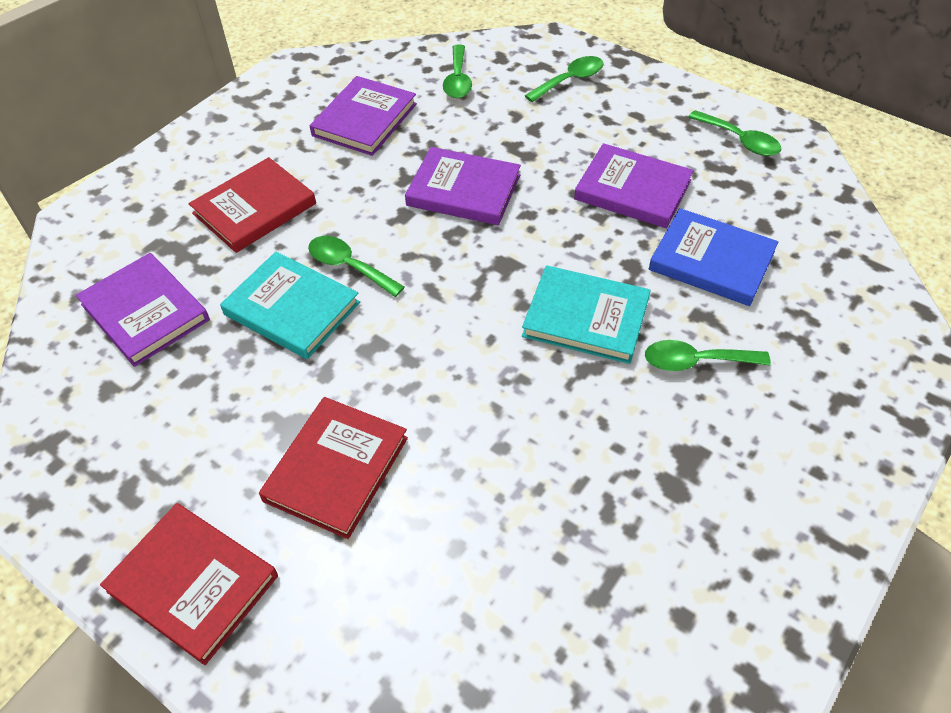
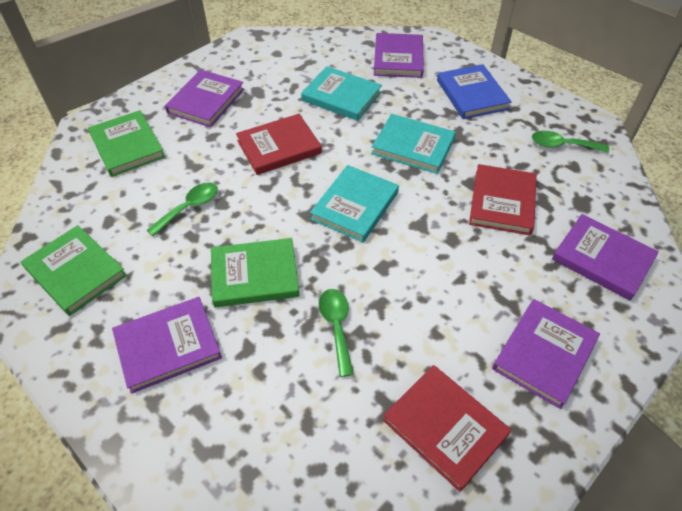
green book: 0 -> 3
green spoon: 5 -> 3
purple book: 4 -> 5
turquoise book: 2 -> 3

